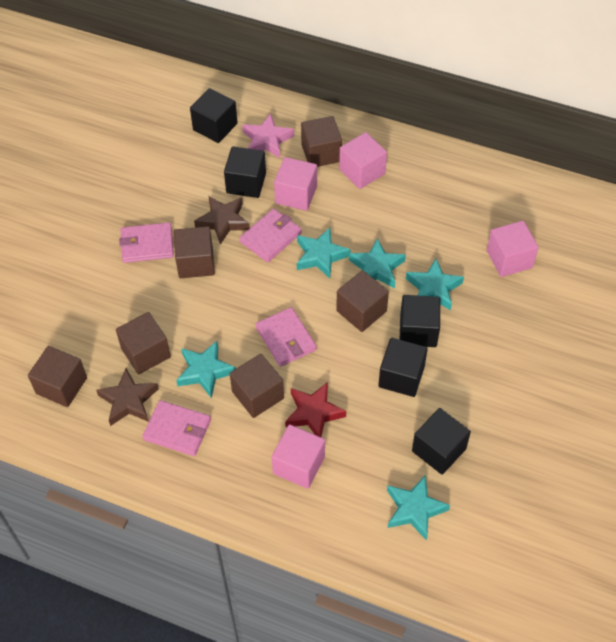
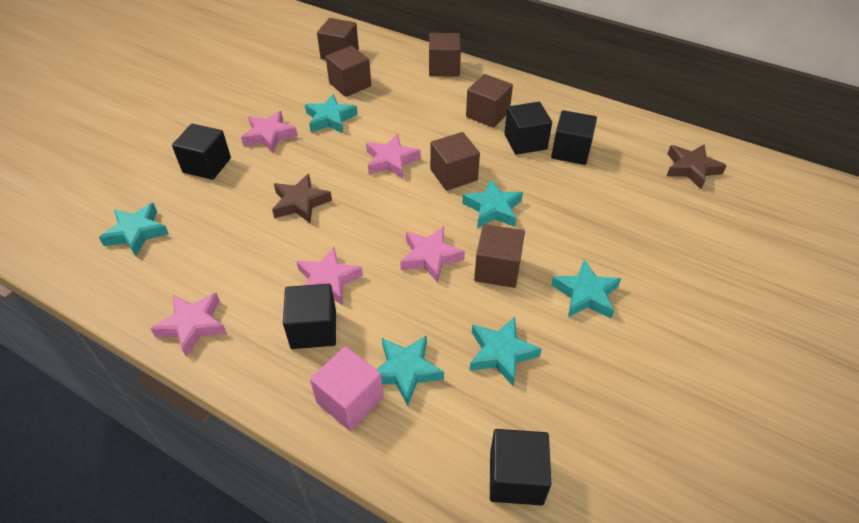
pink cube: 4 -> 1
pink star: 1 -> 5
pink wallet: 4 -> 0
red star: 1 -> 0
turquoise star: 5 -> 6

